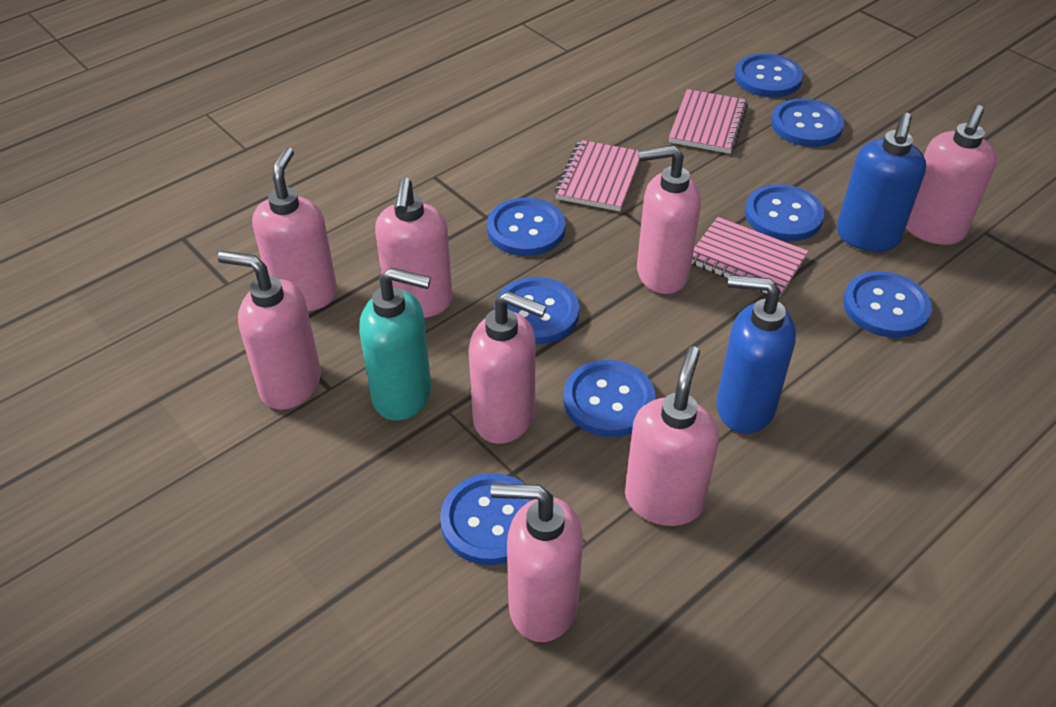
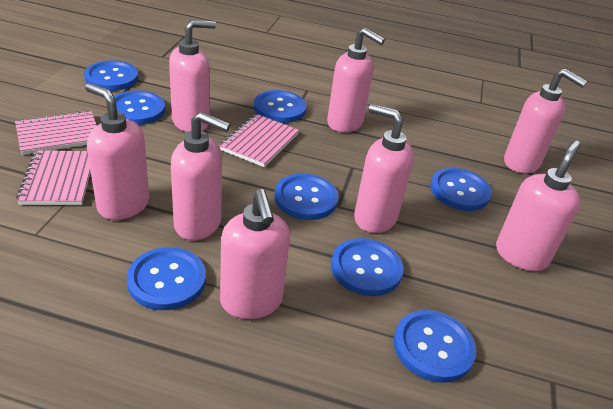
blue soap dispenser: 2 -> 0
turquoise soap dispenser: 1 -> 0

